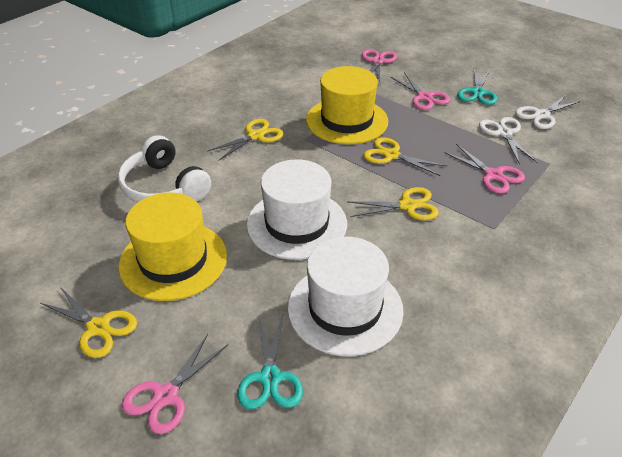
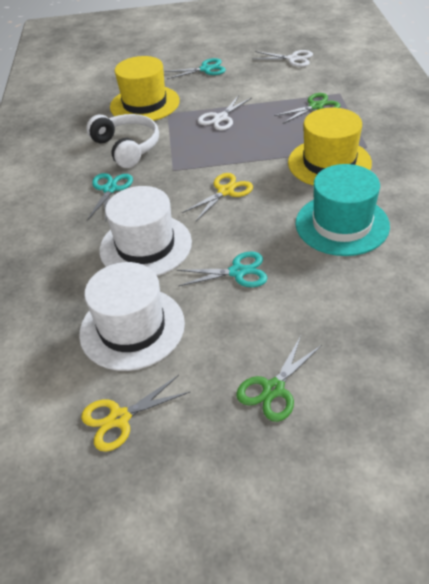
green scissors: 0 -> 2
pink scissors: 4 -> 0
turquoise hat: 0 -> 1
turquoise scissors: 2 -> 3
yellow scissors: 4 -> 2

